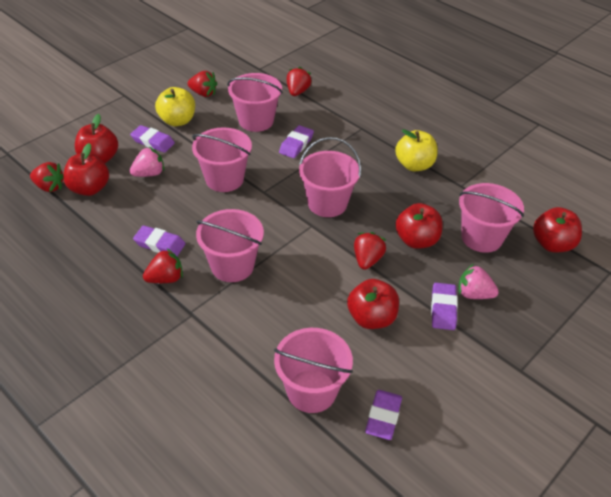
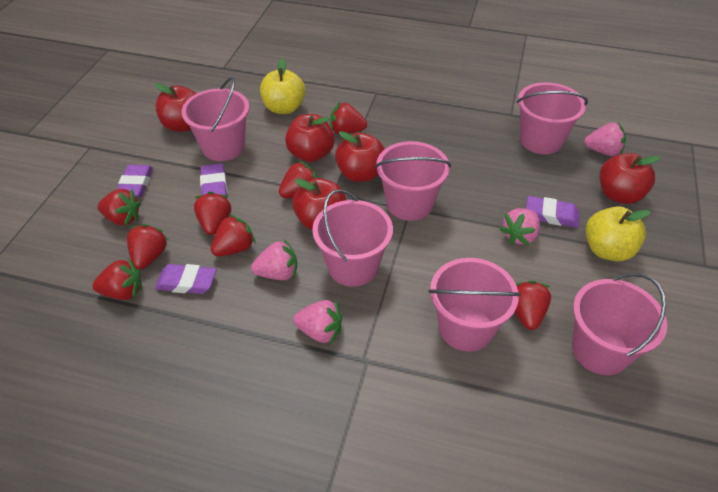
pink strawberry: 2 -> 4
purple eraser: 5 -> 4
red strawberry: 5 -> 8

